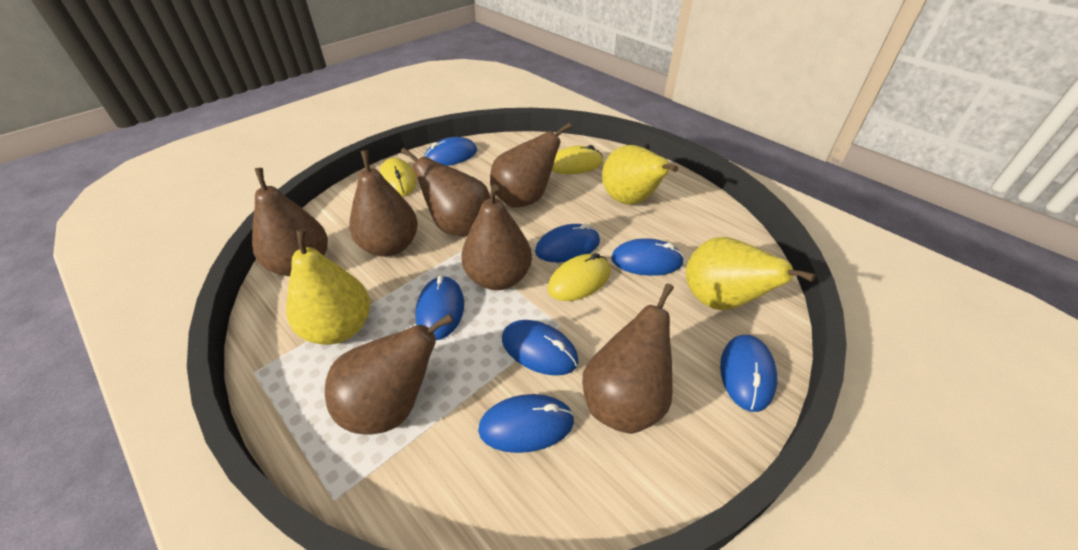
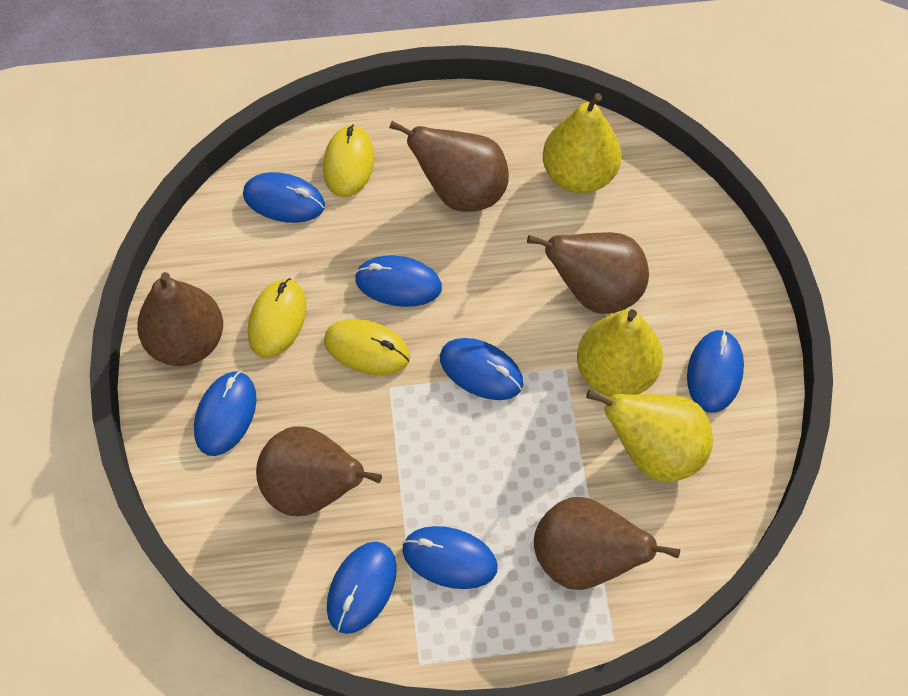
brown pear: 7 -> 5

